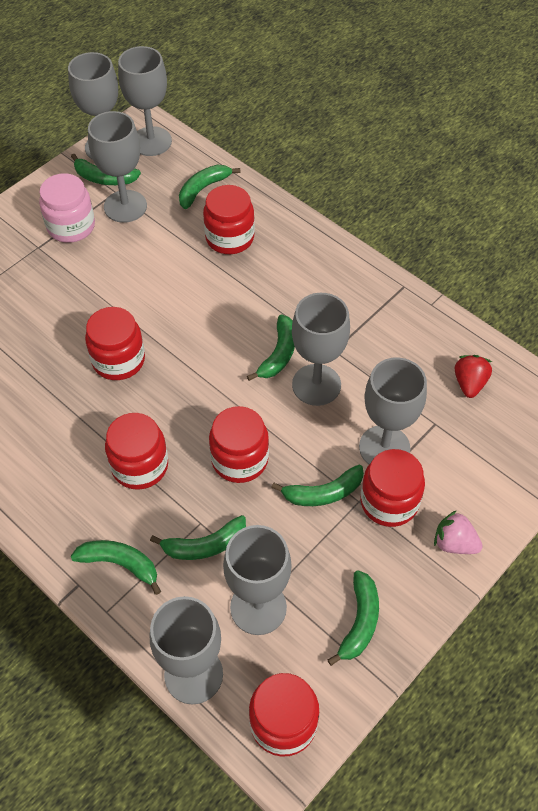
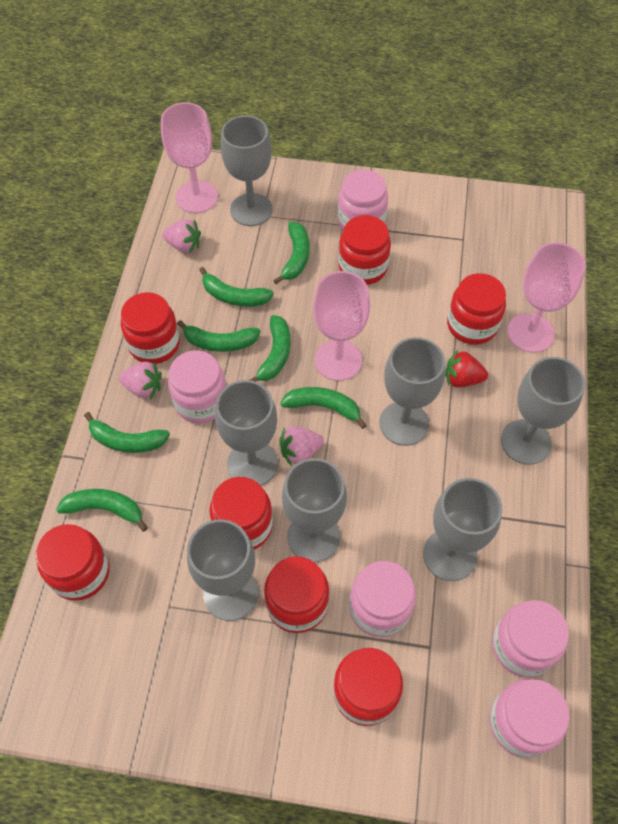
pink goblet: 0 -> 3
pink jar: 1 -> 5
pink strawberry: 1 -> 3
red jar: 6 -> 7

